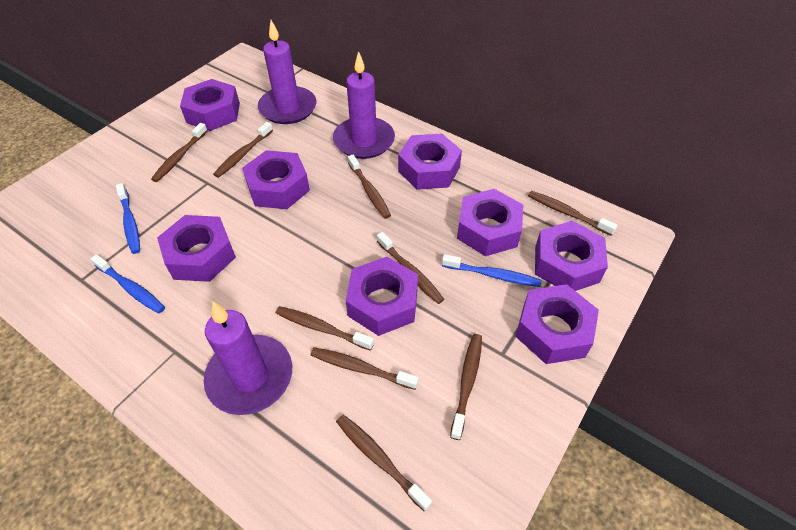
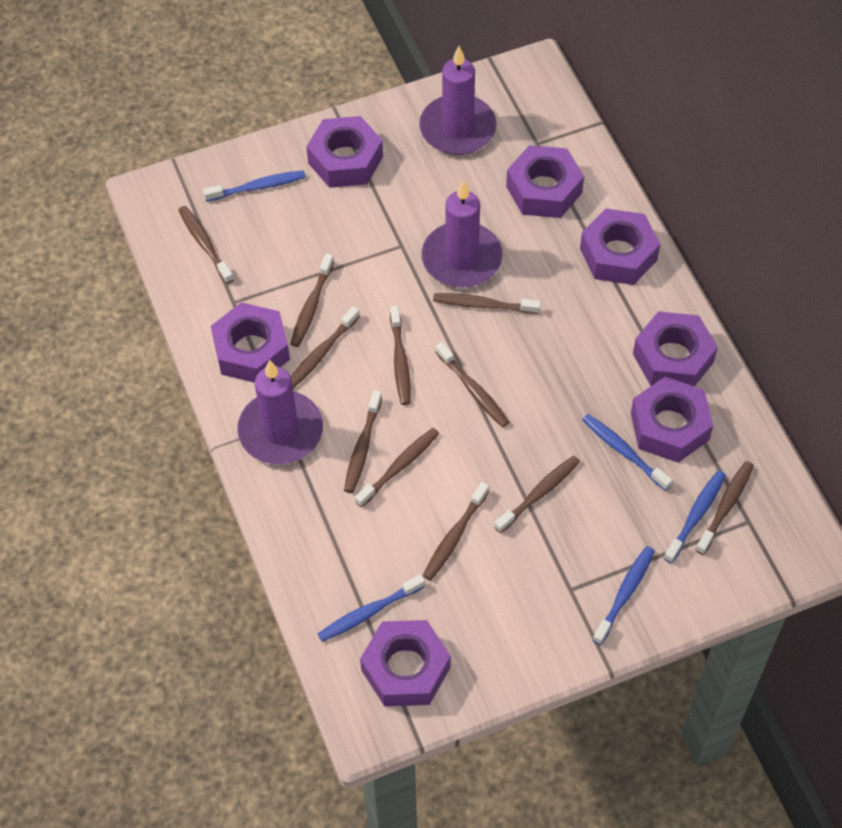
blue toothbrush: 3 -> 5
brown toothbrush: 9 -> 11
purple nut: 8 -> 7

